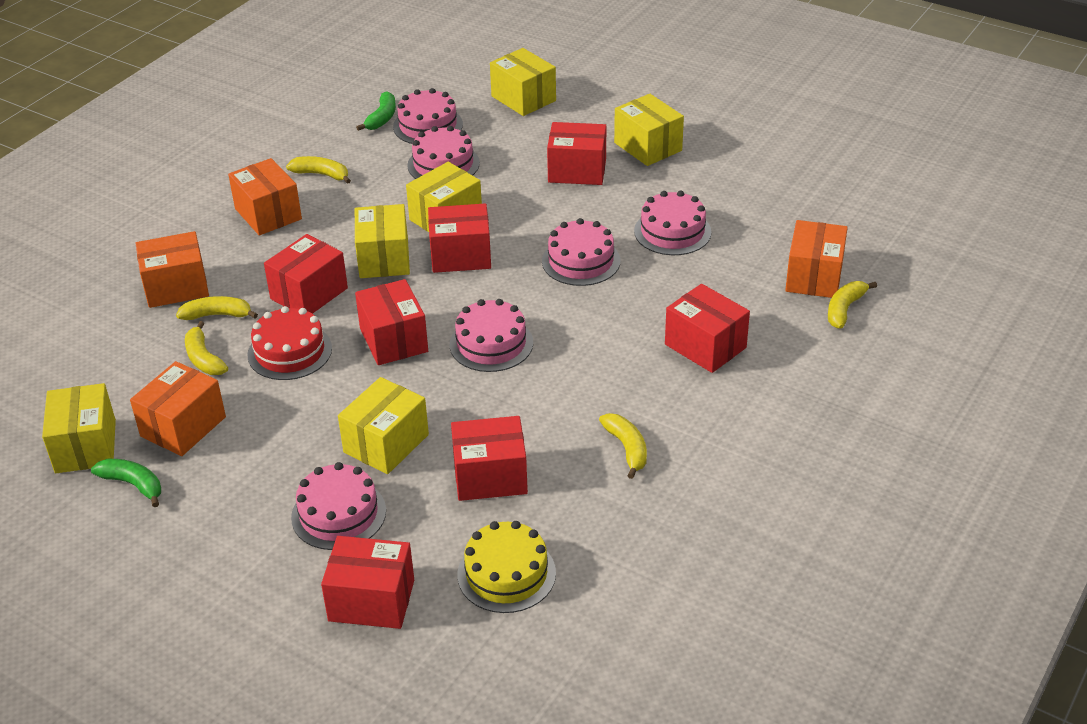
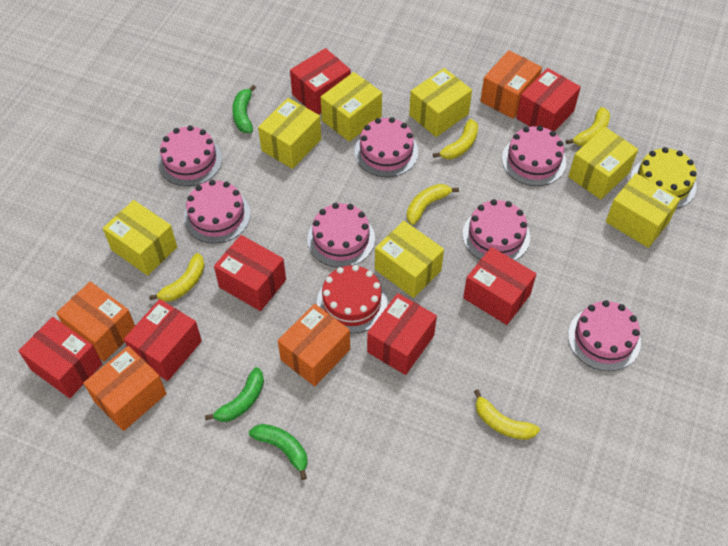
green banana: 2 -> 3
pink cake: 6 -> 7
yellow box: 6 -> 7

